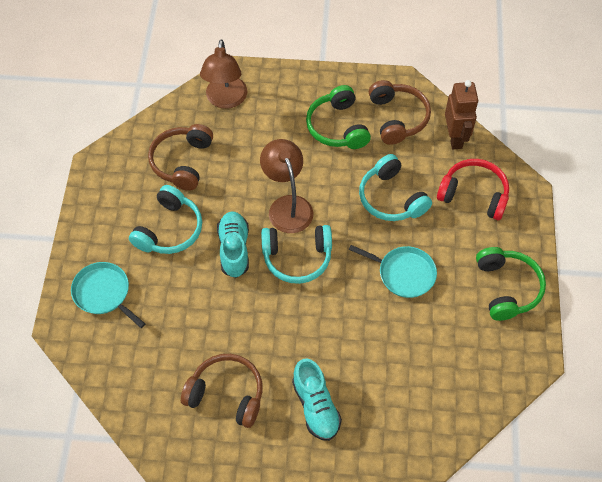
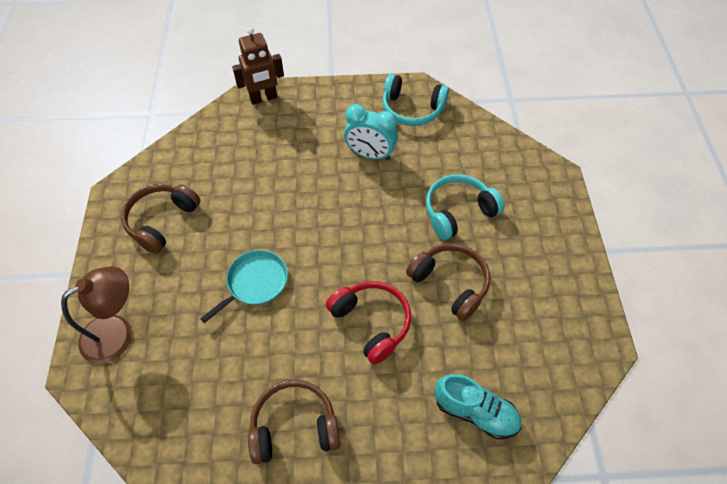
brown lamp: 2 -> 1
green headphones: 2 -> 0
turquoise clock: 0 -> 1
turquoise headphones: 3 -> 2
turquoise pan: 2 -> 1
turquoise shoe: 2 -> 1

